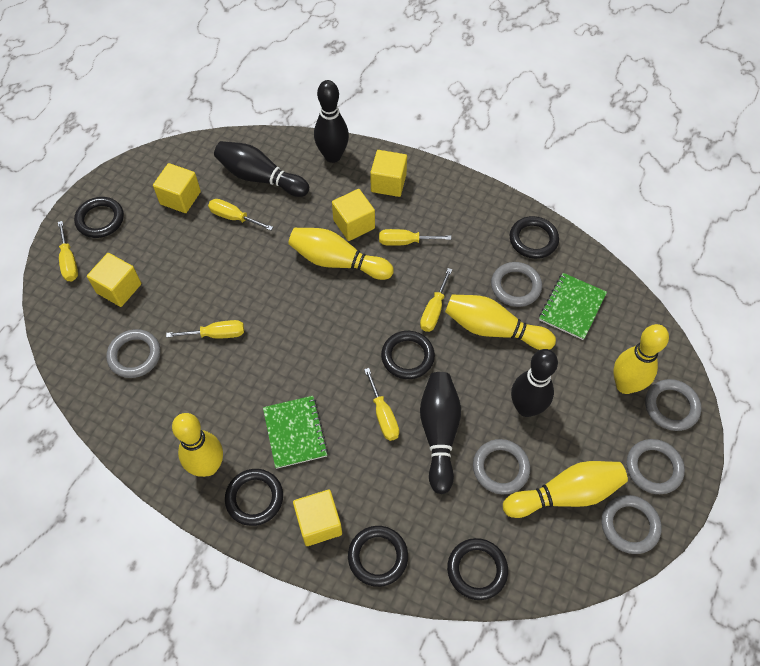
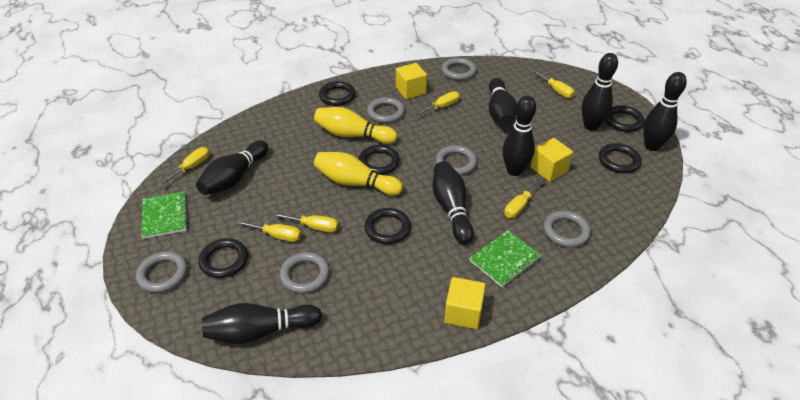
black bowling pin: 4 -> 7
yellow bowling pin: 5 -> 2
yellow cube: 5 -> 3

